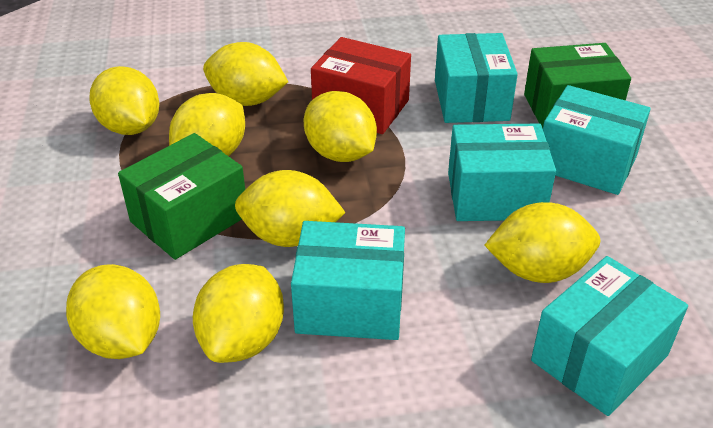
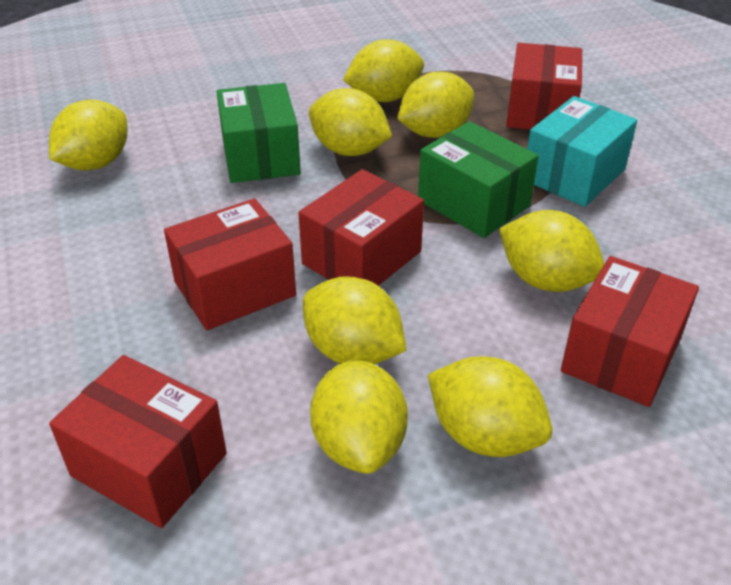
red box: 1 -> 5
turquoise box: 5 -> 1

